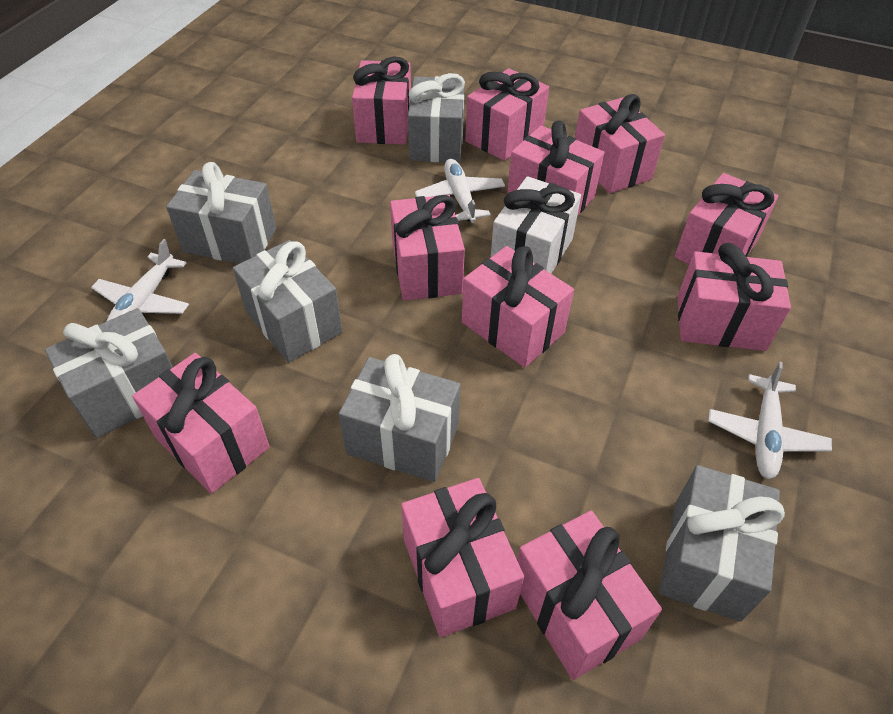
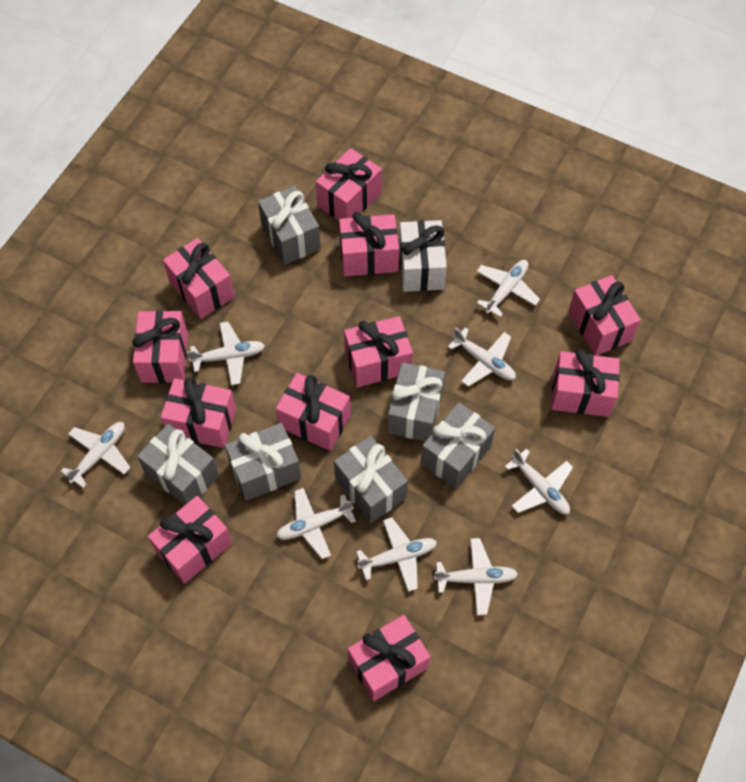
white plane: 3 -> 8

